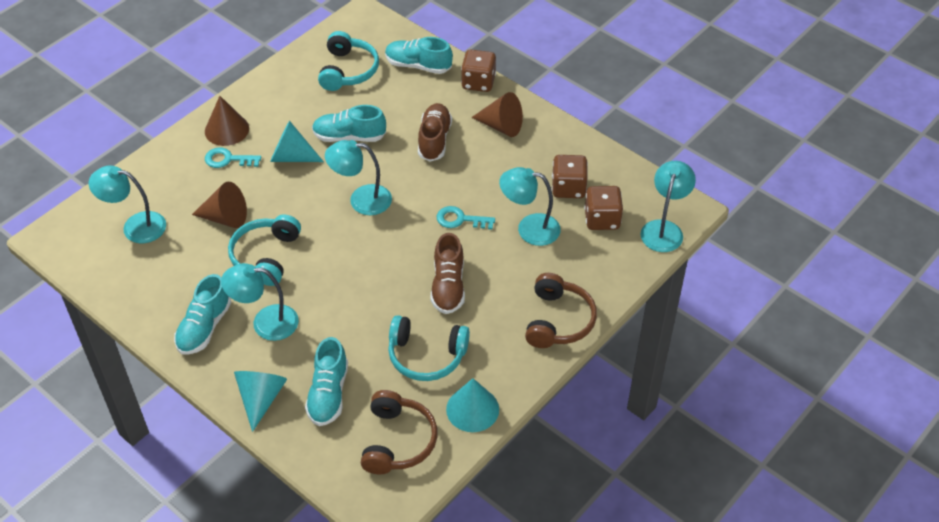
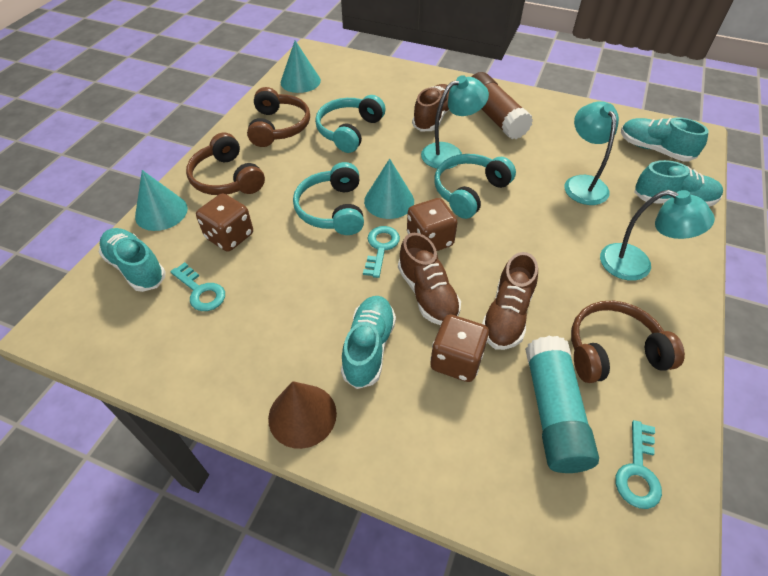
brown cone: 3 -> 1
brown glue stick: 0 -> 1
brown headphones: 2 -> 3
brown shoe: 2 -> 3
turquoise glue stick: 0 -> 1
turquoise key: 2 -> 3
turquoise lamp: 5 -> 3

